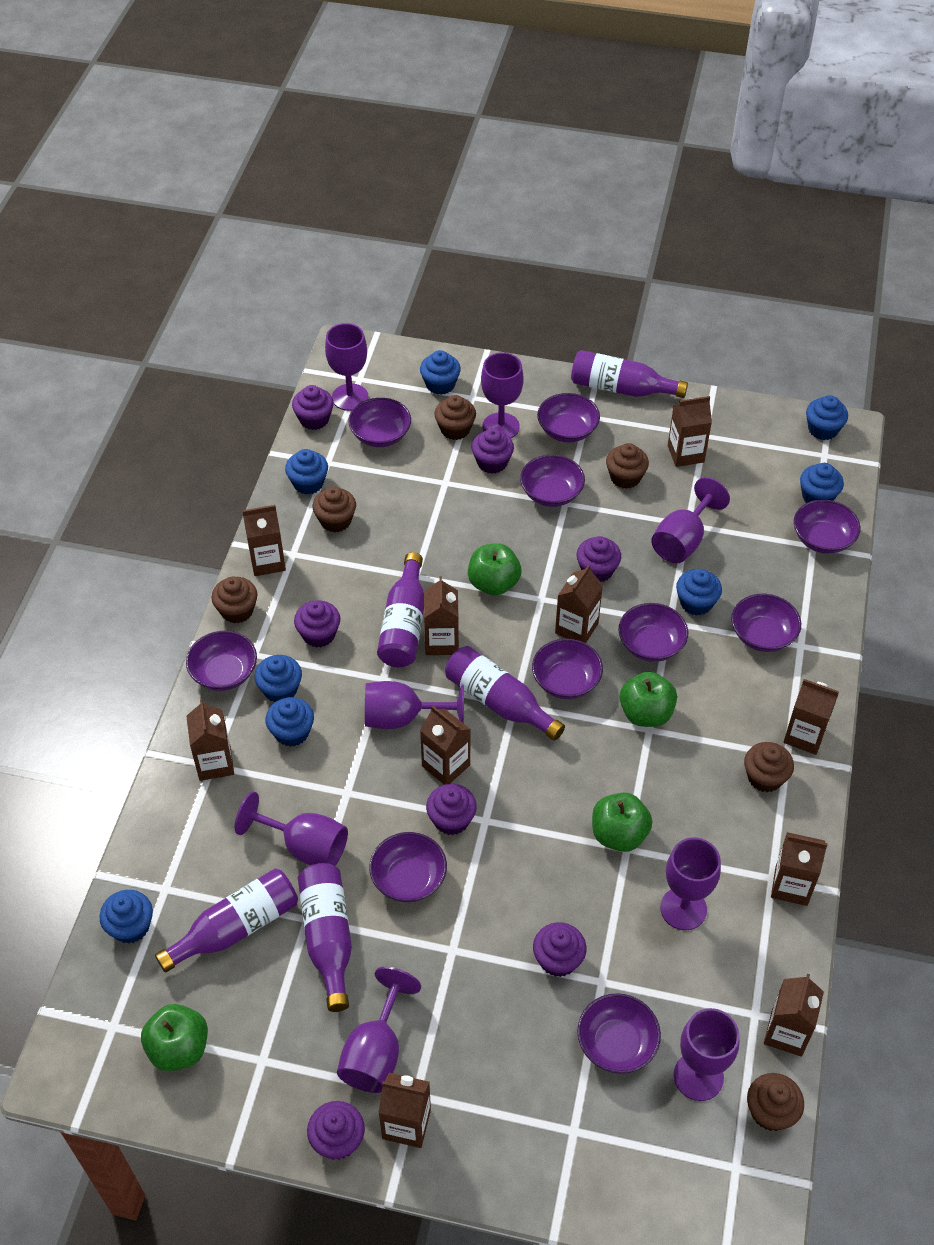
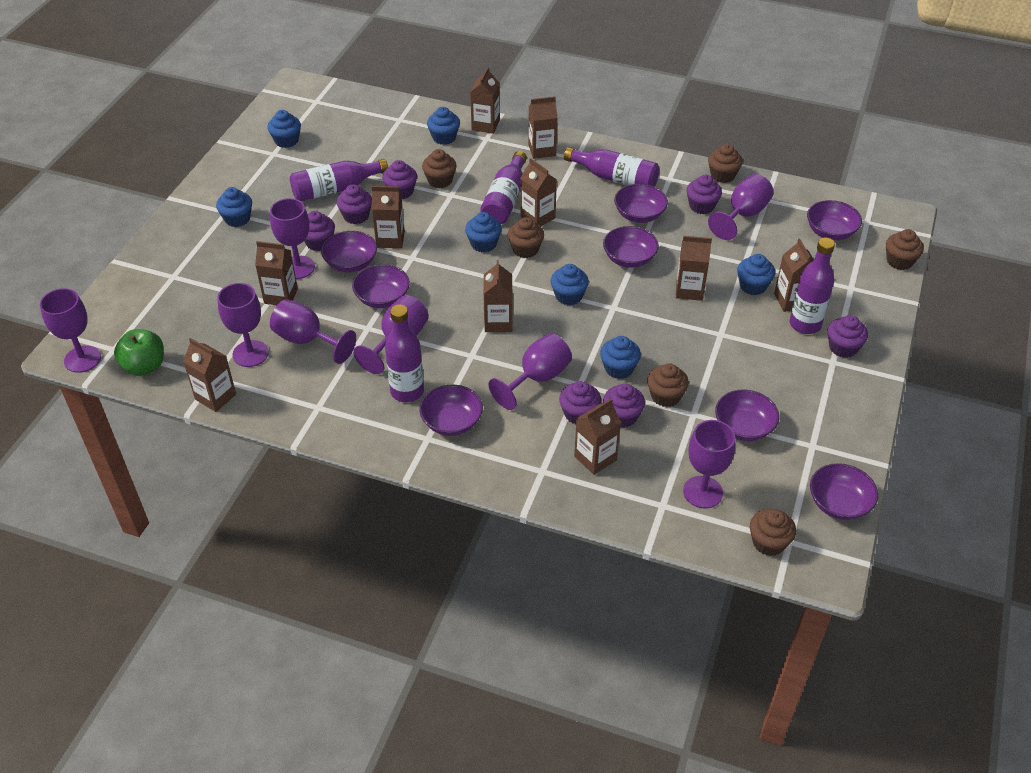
blue cupcake: 8 -> 7
green apple: 4 -> 1
purple bowl: 10 -> 8

